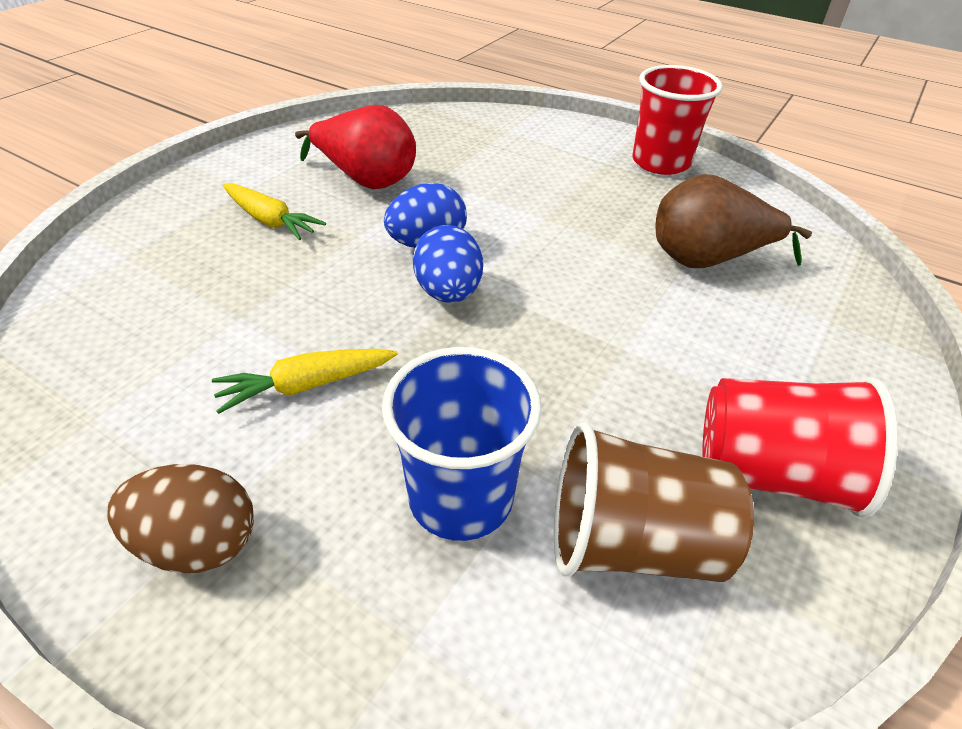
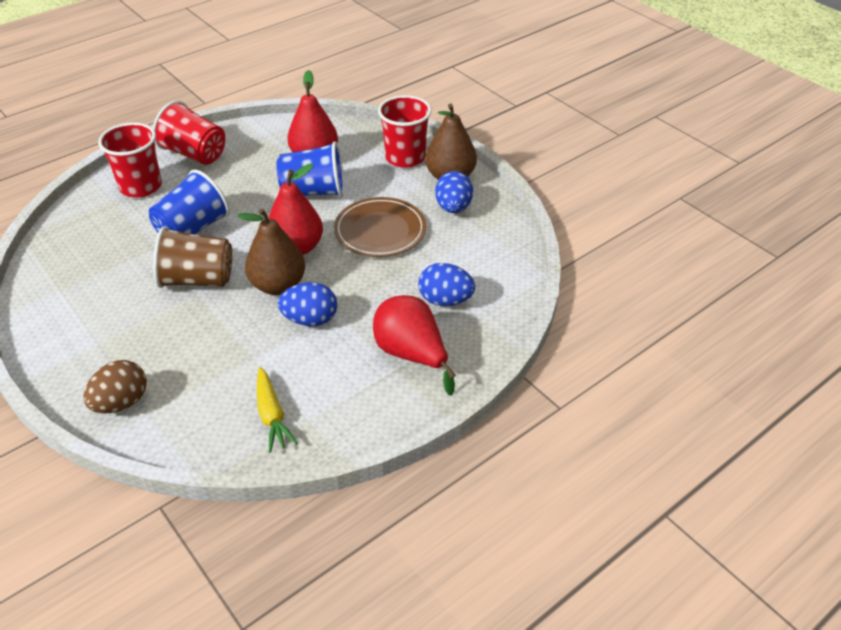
blue cup: 1 -> 2
blue egg: 2 -> 3
brown pear: 1 -> 2
brown plate: 0 -> 1
red cup: 2 -> 3
red pear: 1 -> 3
yellow carrot: 2 -> 1

